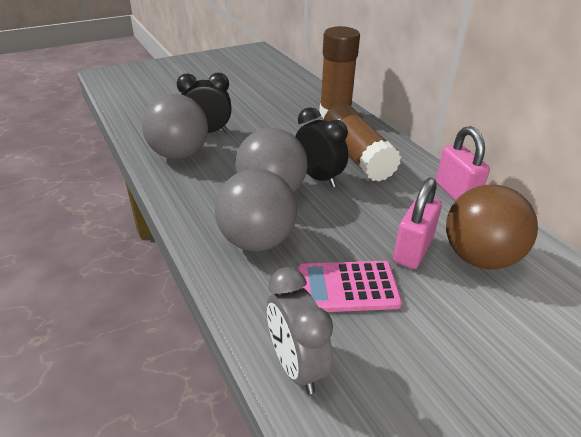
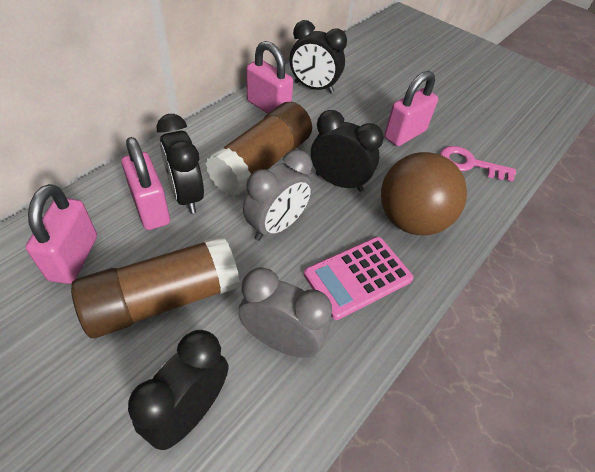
black clock: 2 -> 4
grey ball: 3 -> 0
grey clock: 1 -> 2
pink key: 0 -> 1
pink padlock: 2 -> 4

